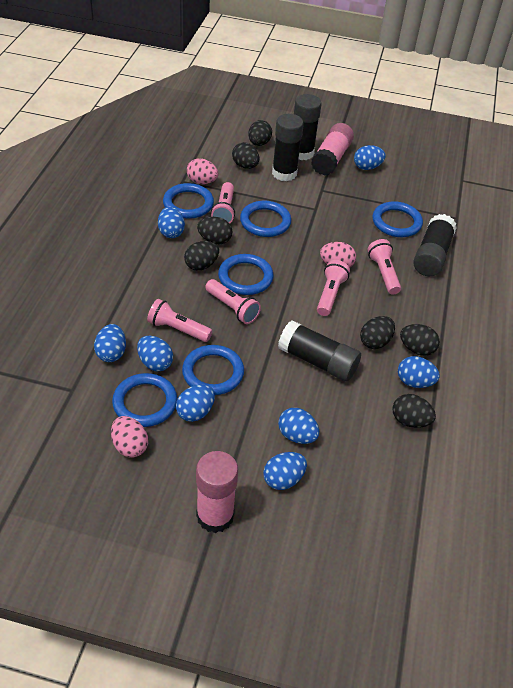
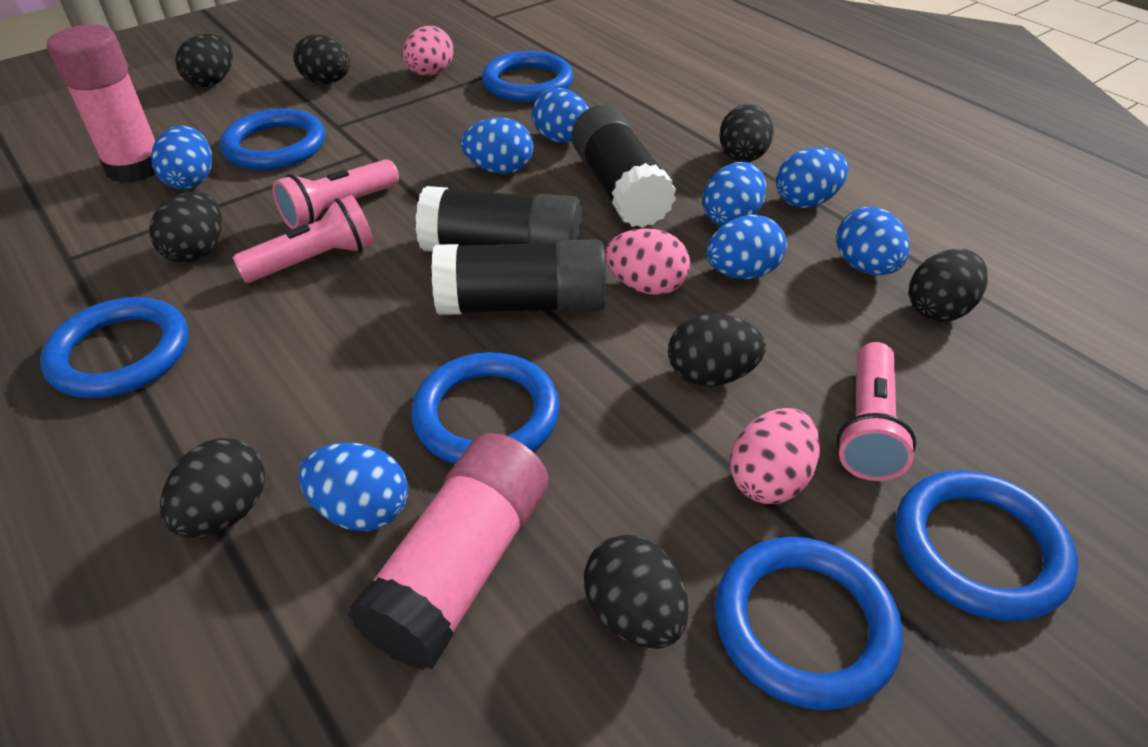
black egg: 7 -> 8
black glue stick: 4 -> 3
pink flashlight: 5 -> 3

